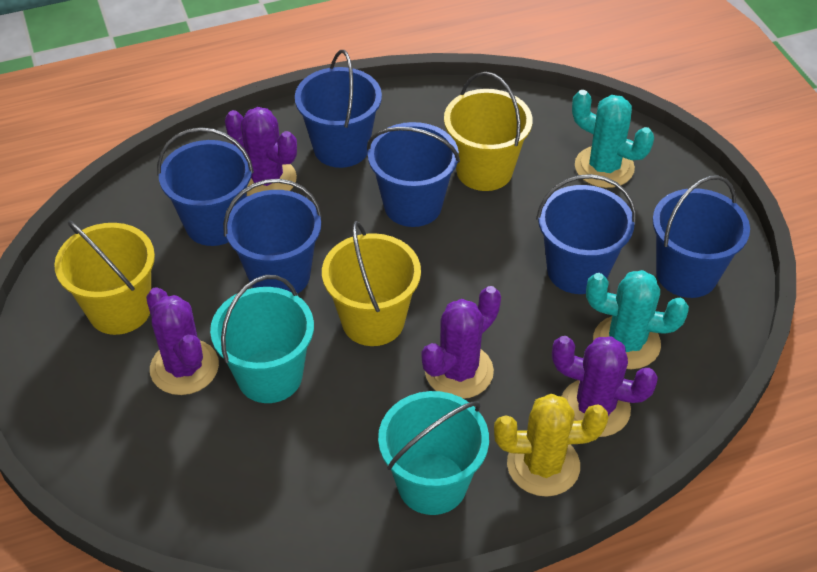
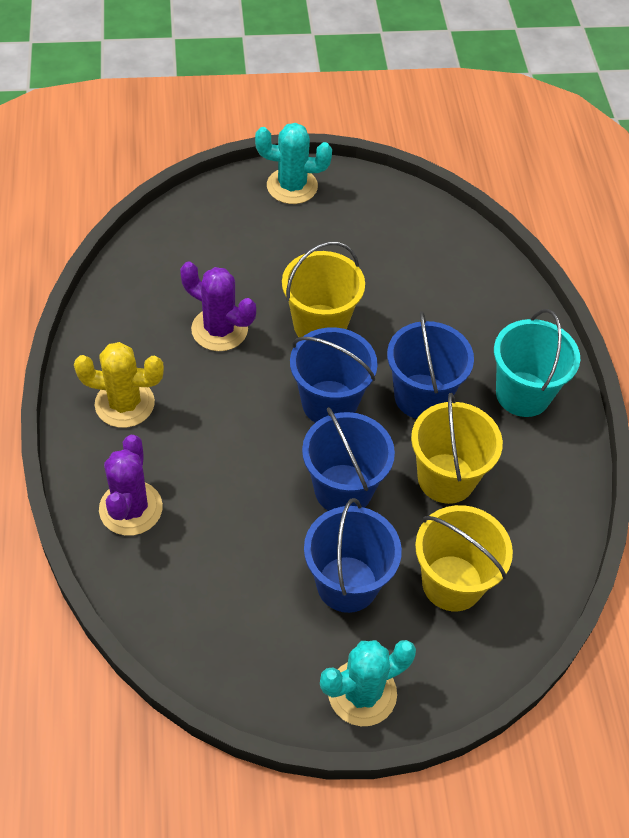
blue bucket: 6 -> 4
purple cactus: 4 -> 2
turquoise bucket: 2 -> 1

